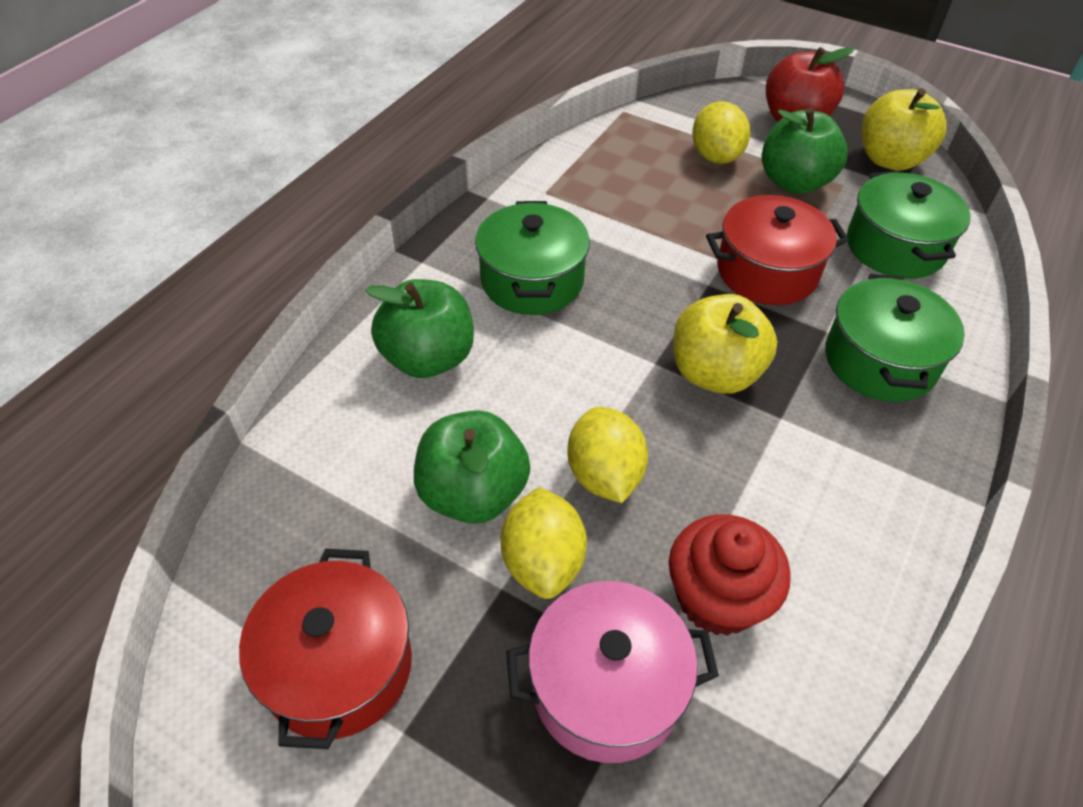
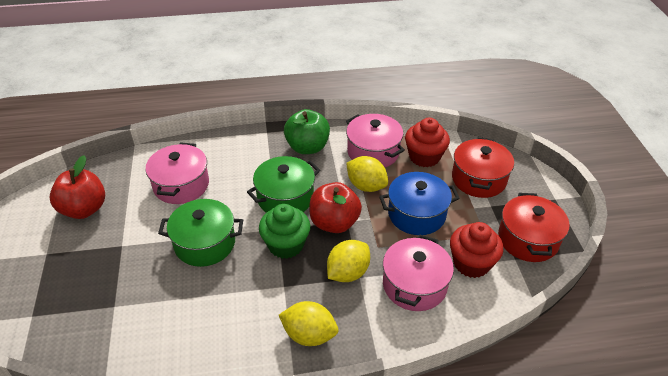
blue pot: 0 -> 1
green apple: 3 -> 1
green cupcake: 0 -> 1
green pot: 3 -> 2
pink pot: 1 -> 3
red apple: 1 -> 2
red cupcake: 1 -> 2
yellow apple: 2 -> 0

